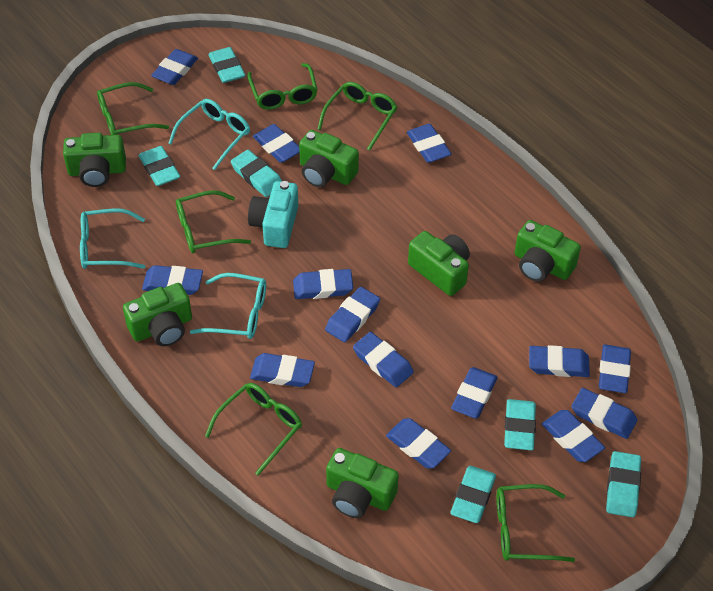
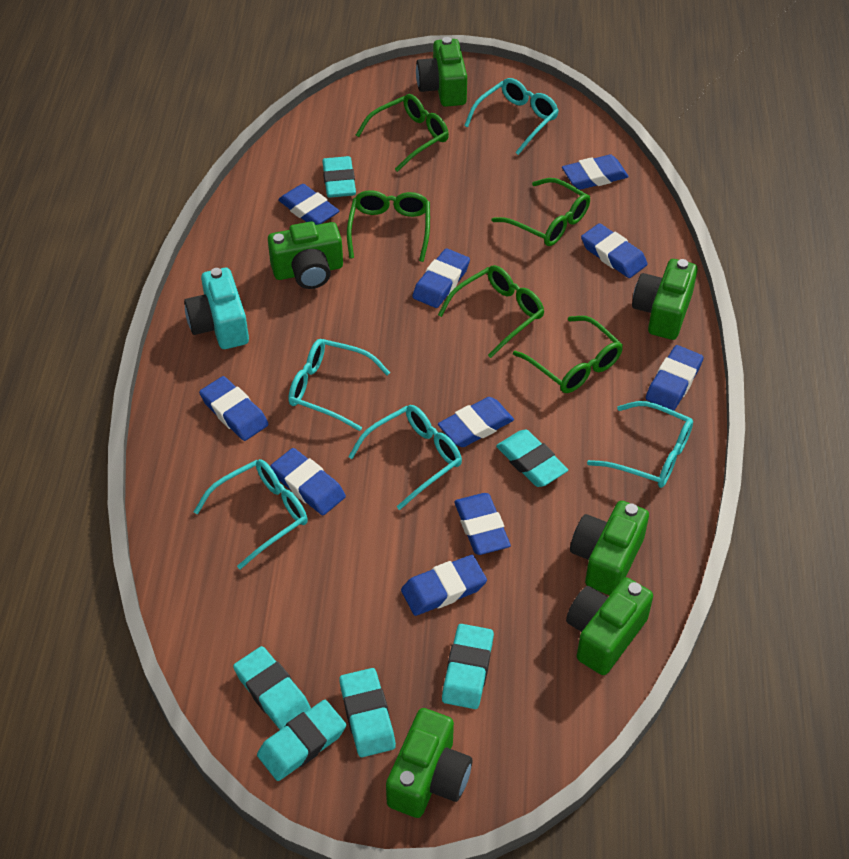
blue eraser: 14 -> 10
green glasses: 6 -> 5
turquoise glasses: 3 -> 5

